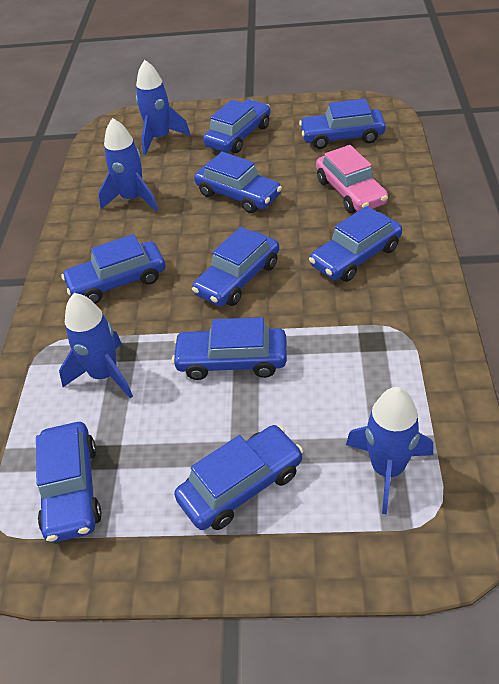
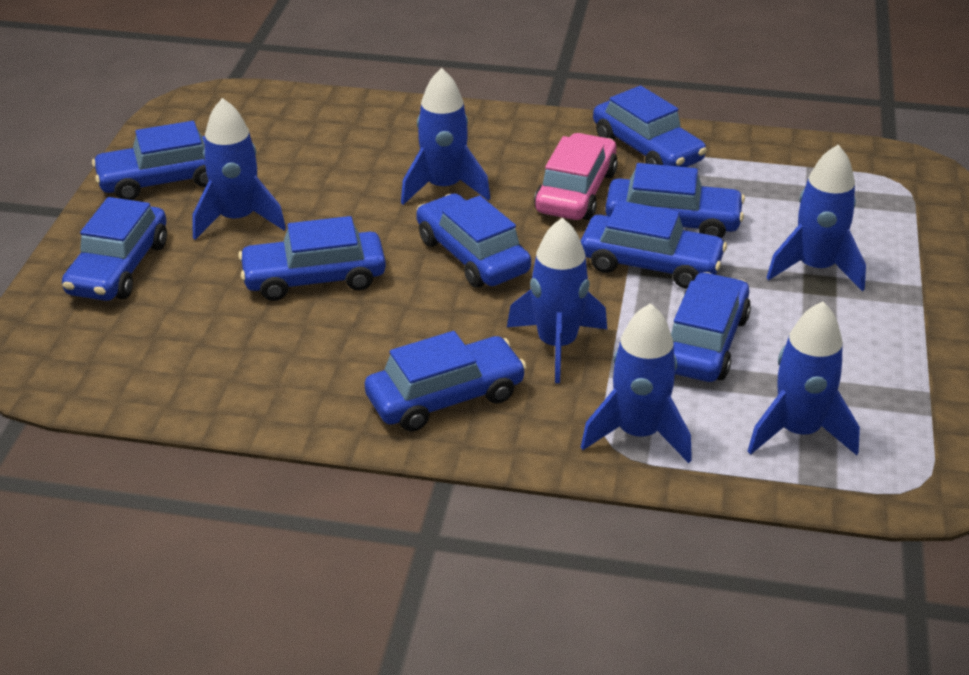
blue rocket: 4 -> 6

